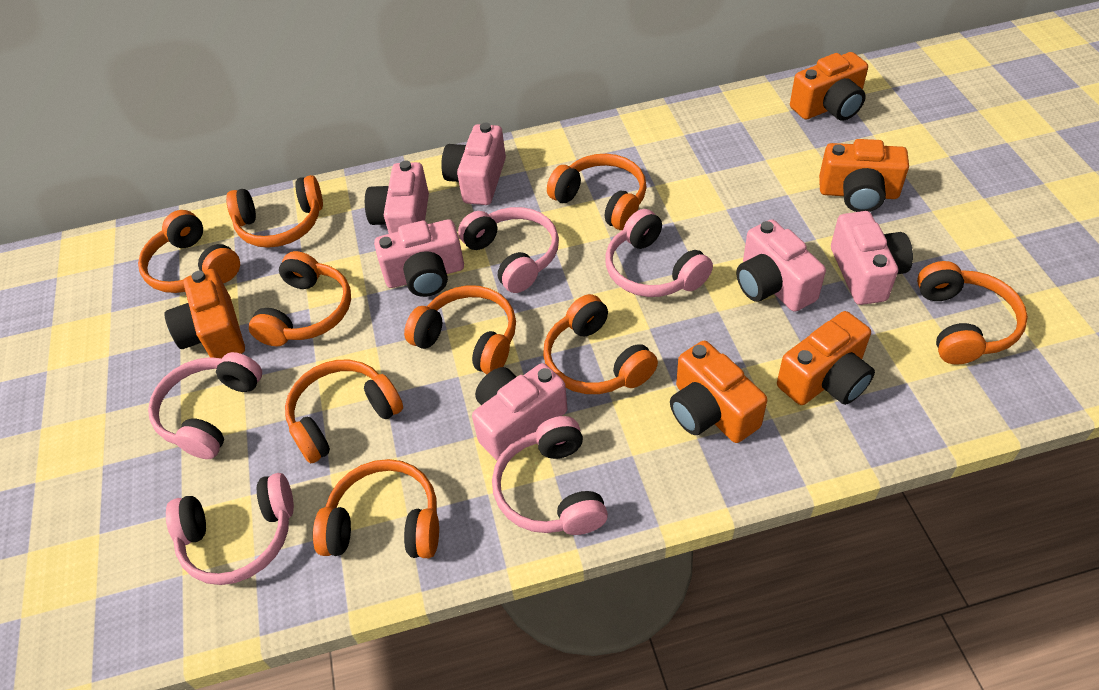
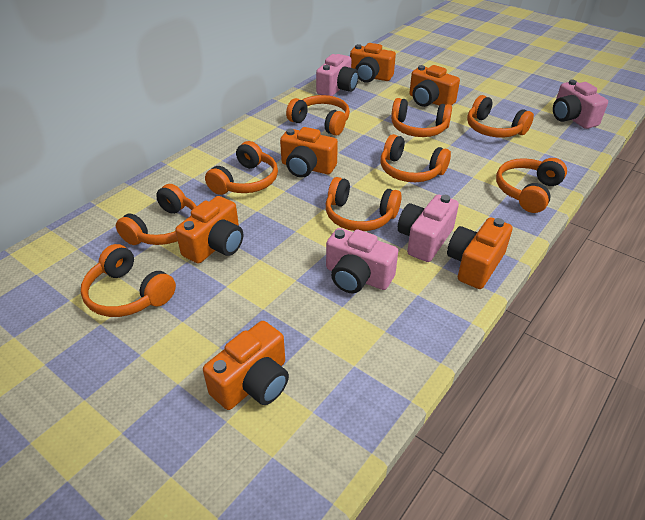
orange camera: 5 -> 6
pink camera: 6 -> 4
pink headphones: 5 -> 0

